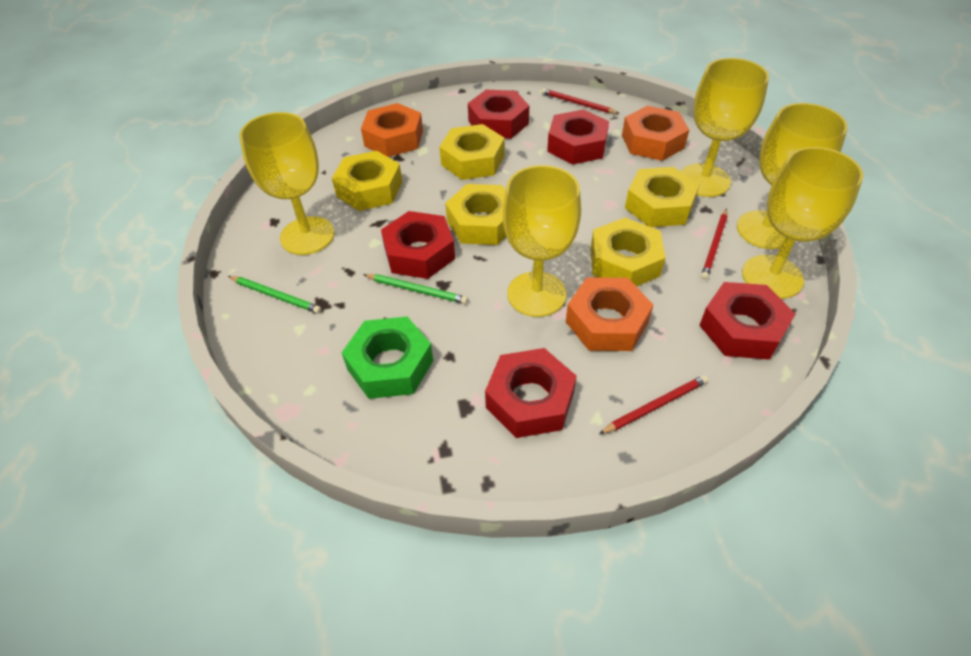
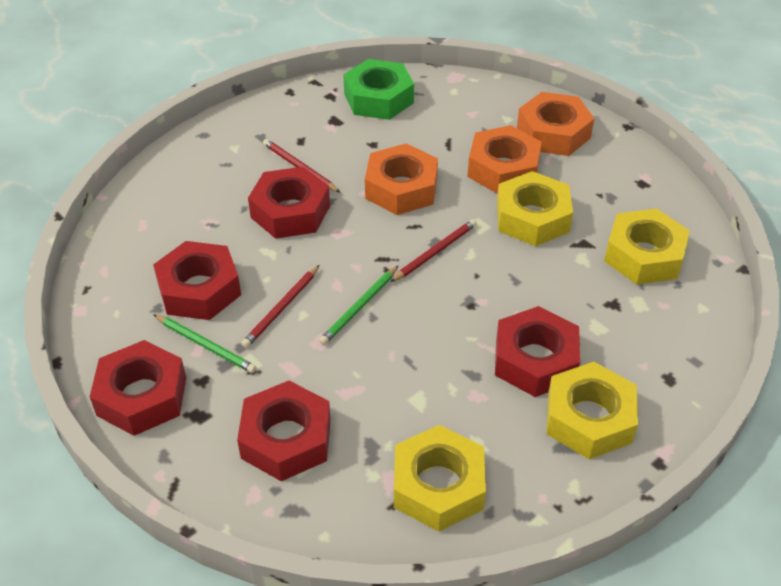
yellow goblet: 5 -> 0
yellow nut: 5 -> 4

